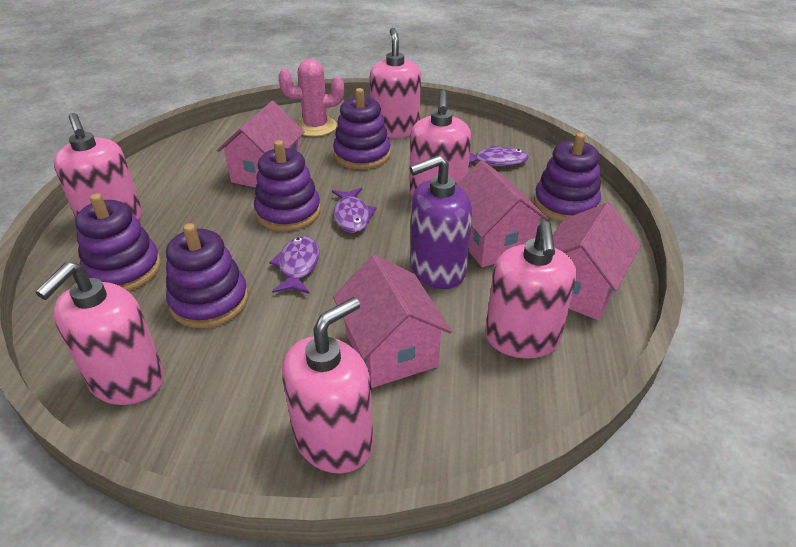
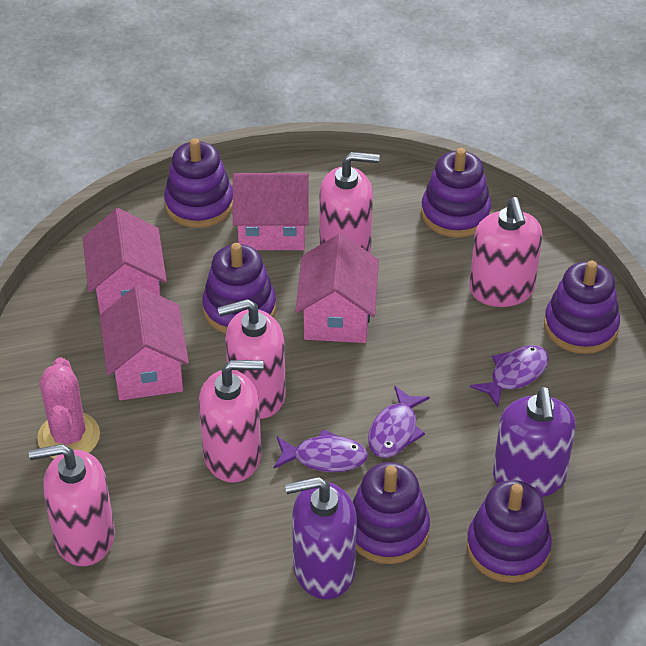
pink soap dispenser: 6 -> 5
purple soap dispenser: 1 -> 2
purple stacking toy: 5 -> 6

